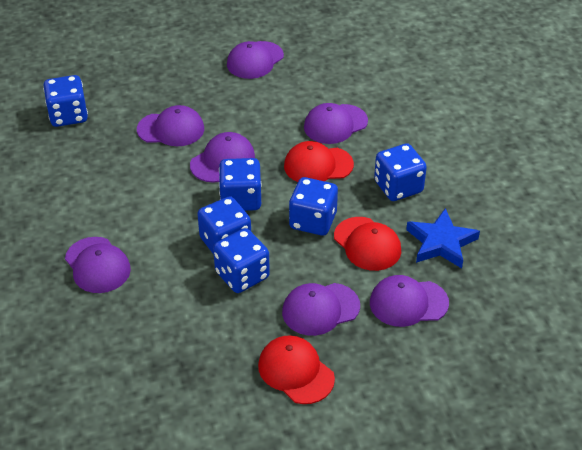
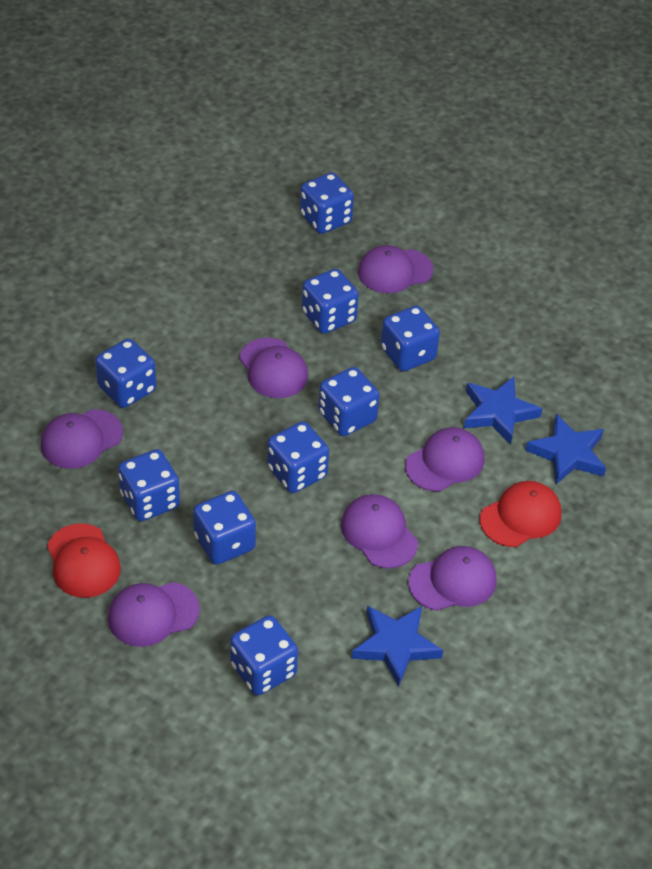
blue dice: 6 -> 9
blue star: 1 -> 3
red cap: 3 -> 2

